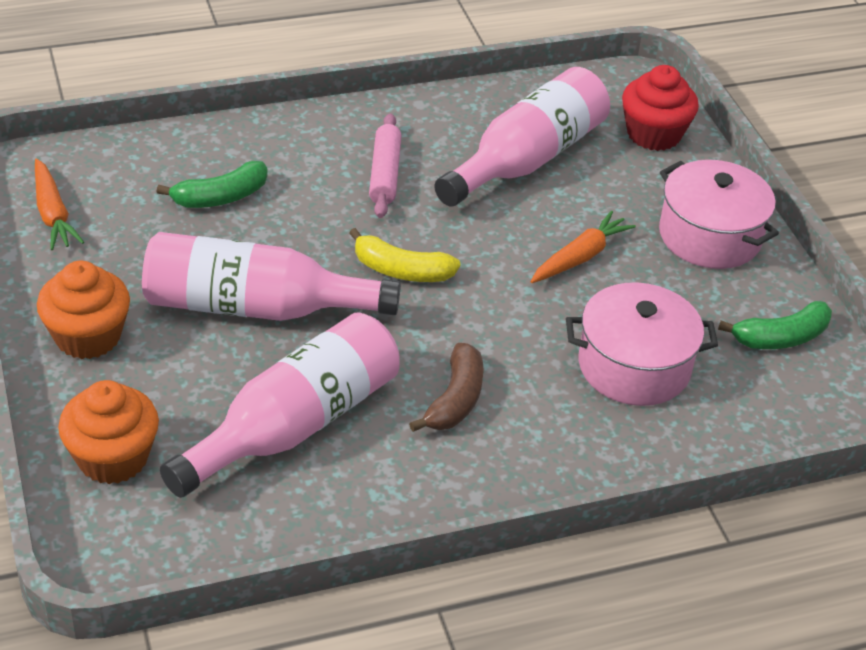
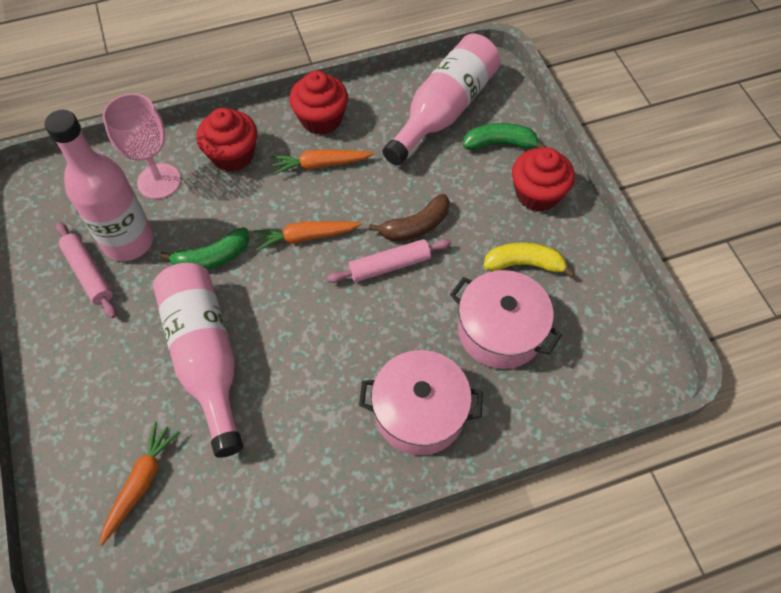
orange carrot: 2 -> 3
orange cupcake: 2 -> 0
pink goblet: 0 -> 1
pink rolling pin: 1 -> 2
red cupcake: 1 -> 3

